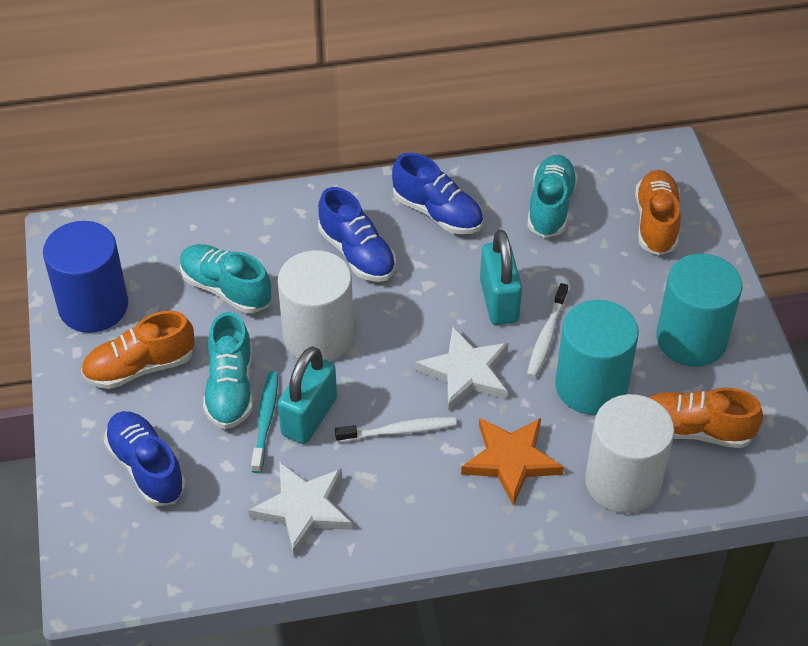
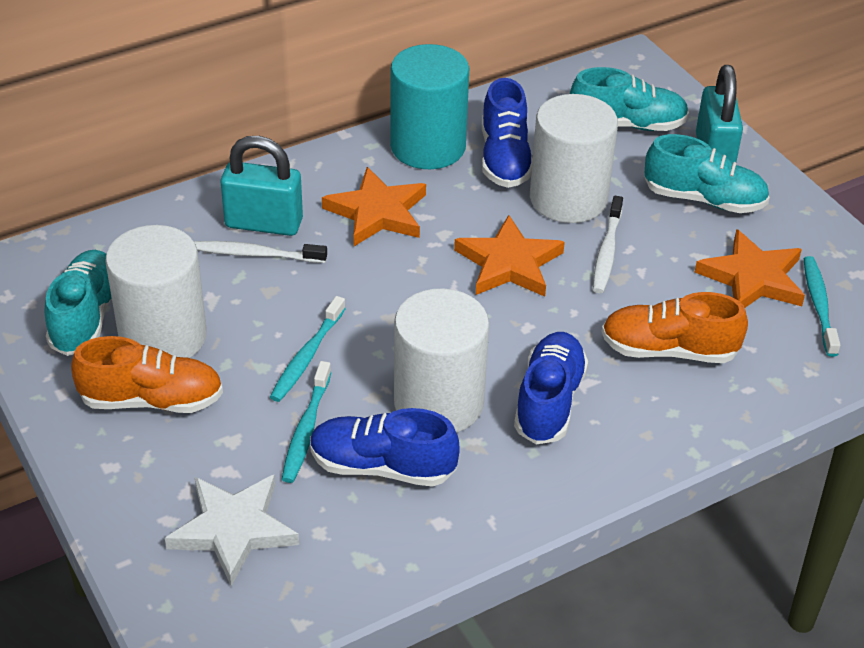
blue cylinder: 1 -> 0
orange shoe: 3 -> 2
orange star: 1 -> 3
turquoise cylinder: 2 -> 1
turquoise toothbrush: 1 -> 3
white cylinder: 2 -> 3
white star: 2 -> 1

